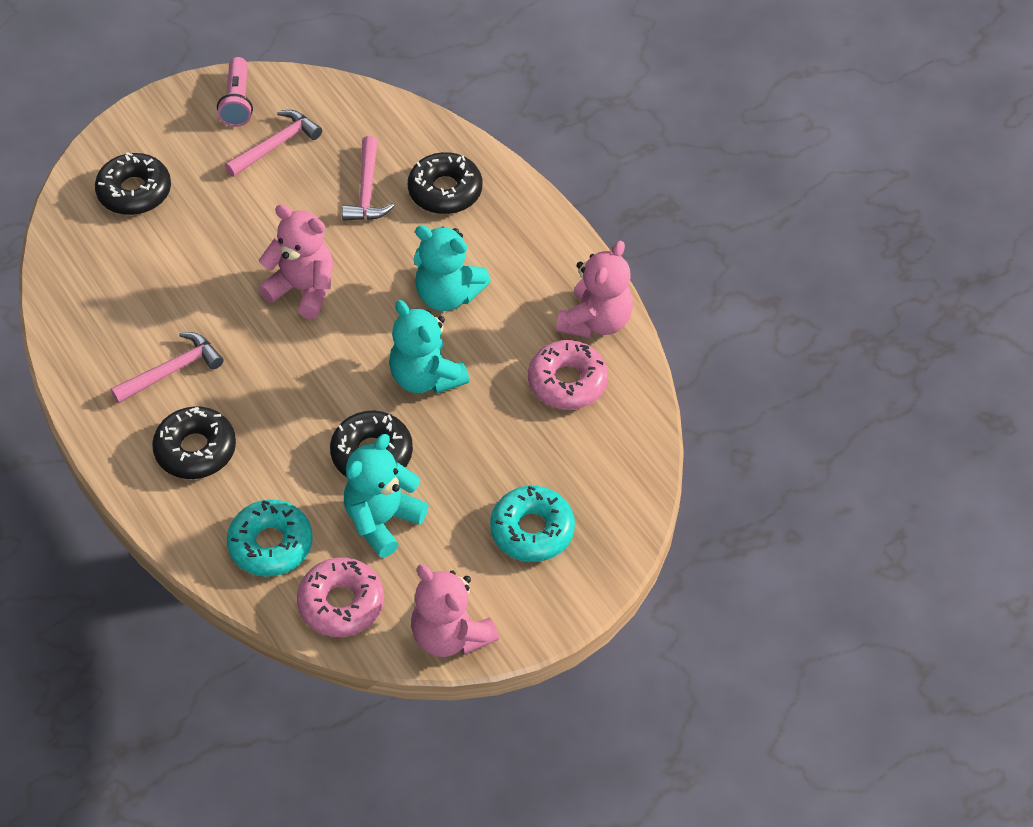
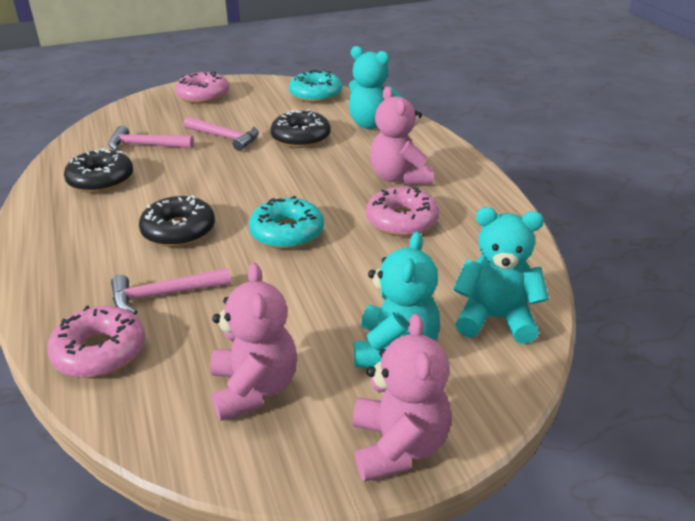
black donut: 4 -> 3
pink donut: 2 -> 3
pink flashlight: 1 -> 0

